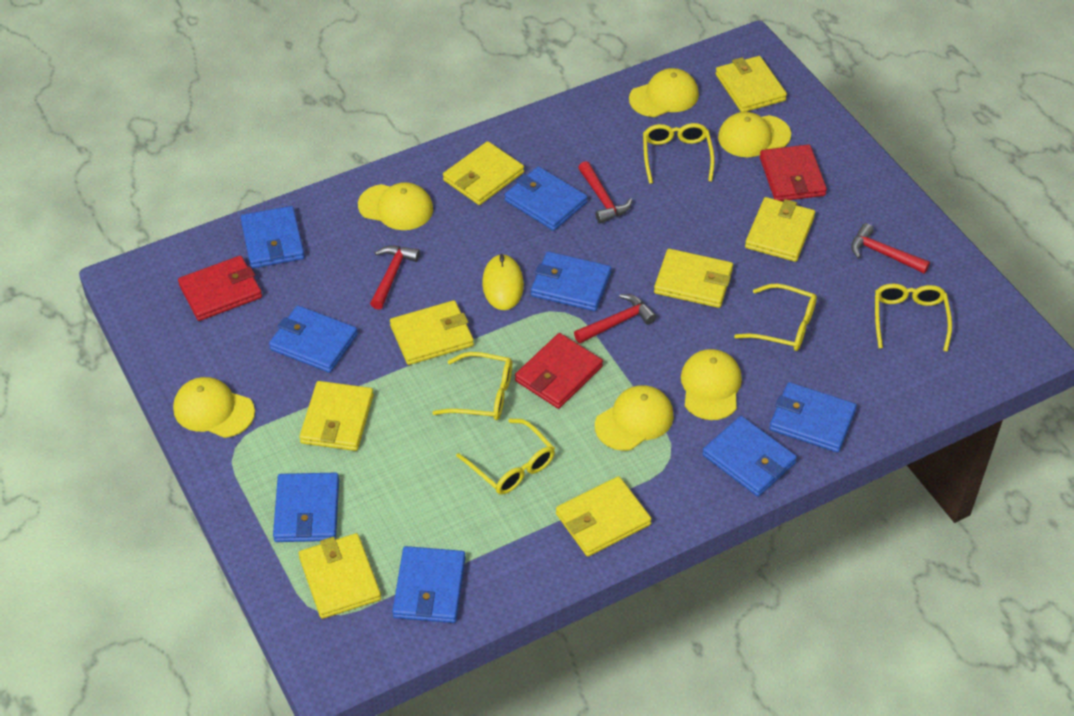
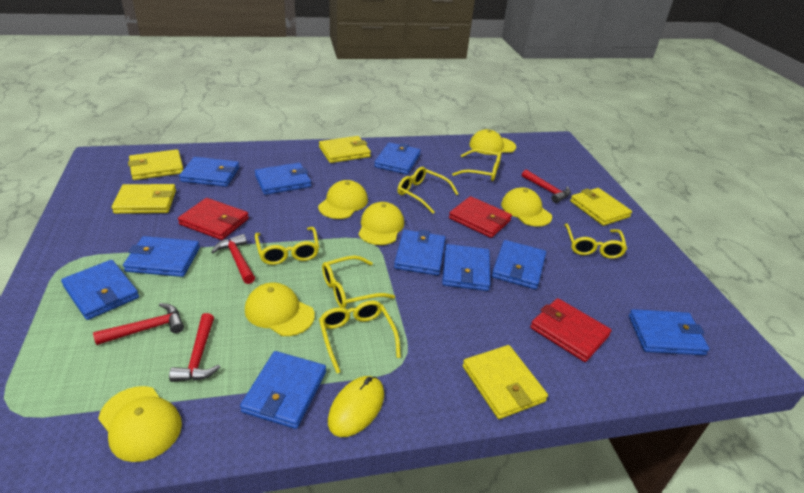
blue wallet: 8 -> 10
yellow glasses: 5 -> 6
yellow wallet: 8 -> 5

